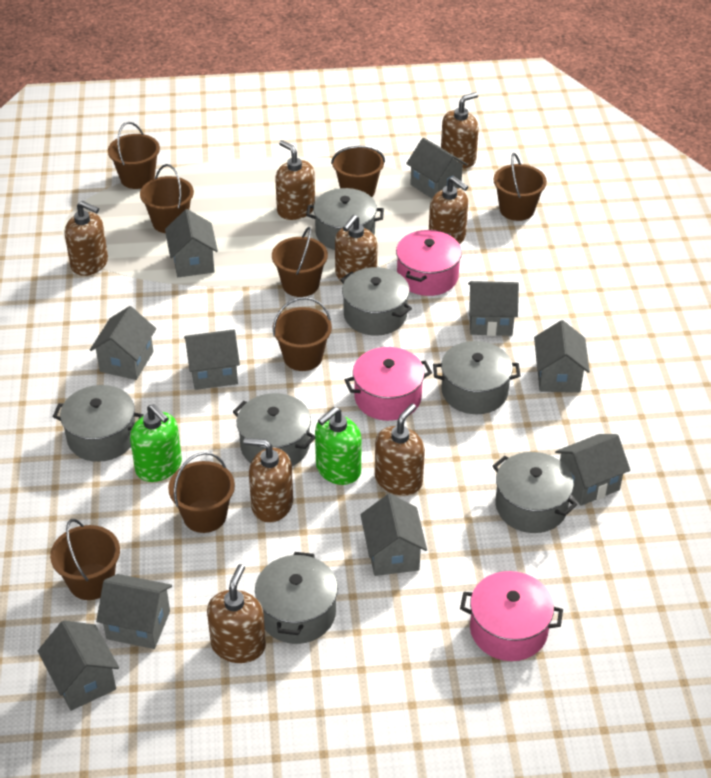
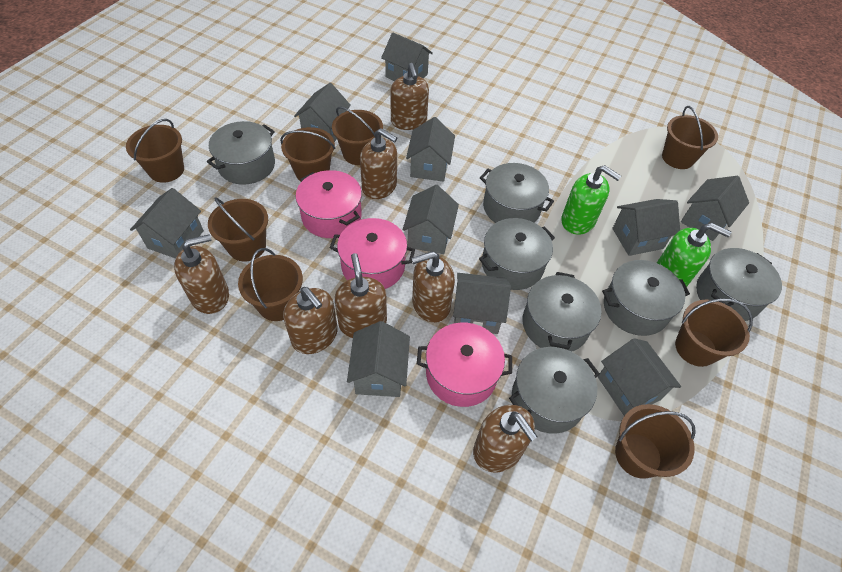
brown soap dispenser: 8 -> 7

